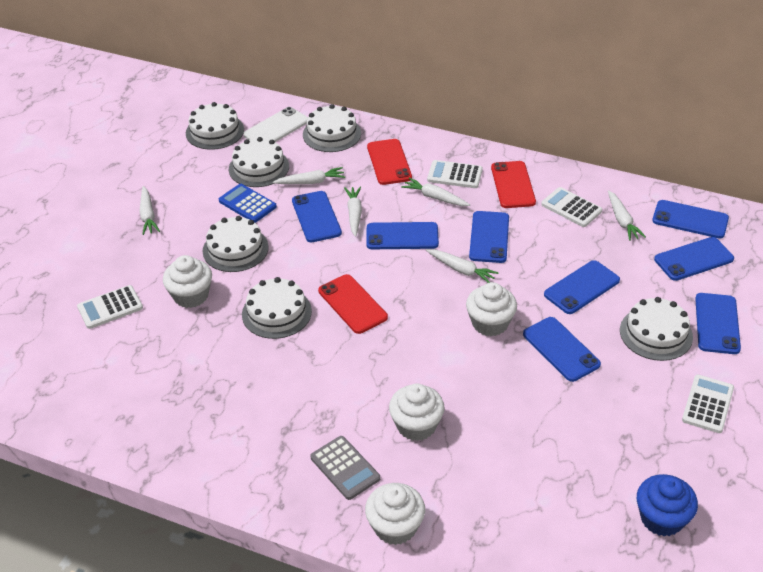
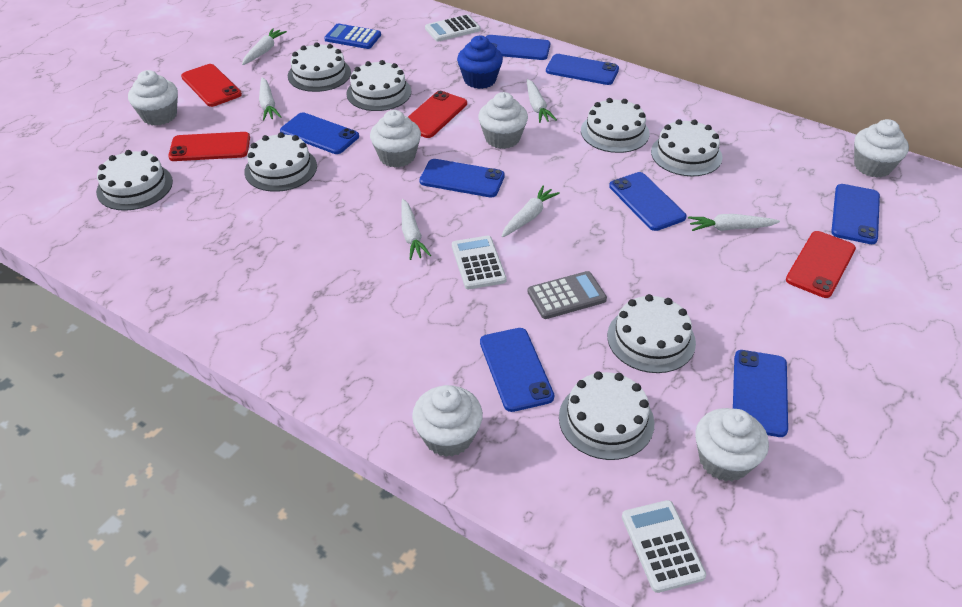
red phone: 3 -> 4
white cake: 6 -> 8
white calculator: 4 -> 3
white cupcake: 4 -> 6
white phone: 1 -> 0

